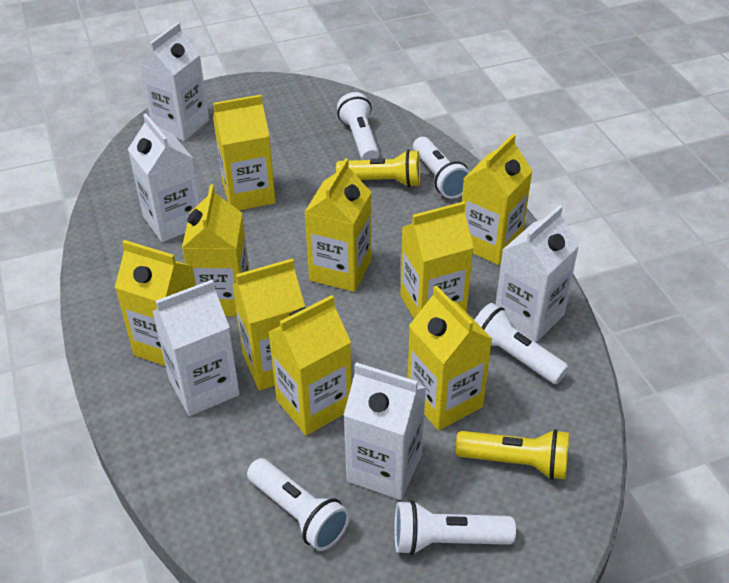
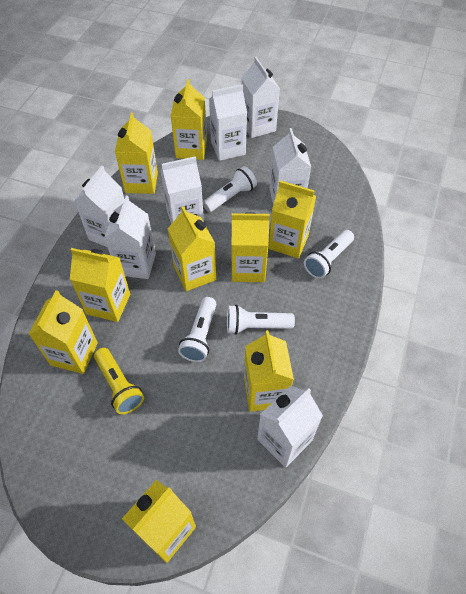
white carton: 5 -> 7
white flashlight: 5 -> 4
yellow flashlight: 2 -> 1

